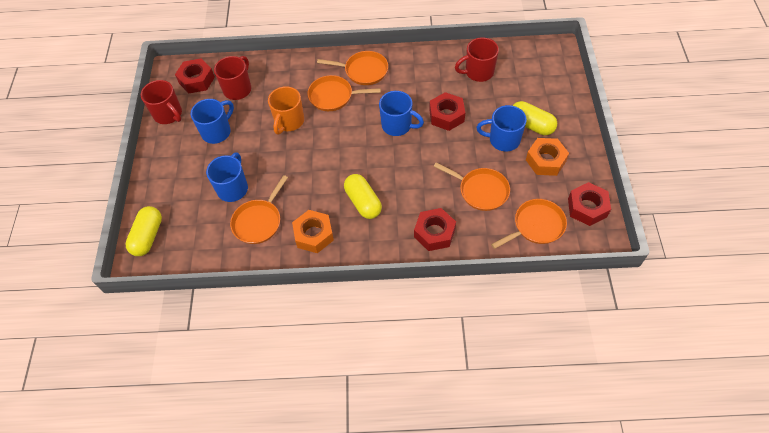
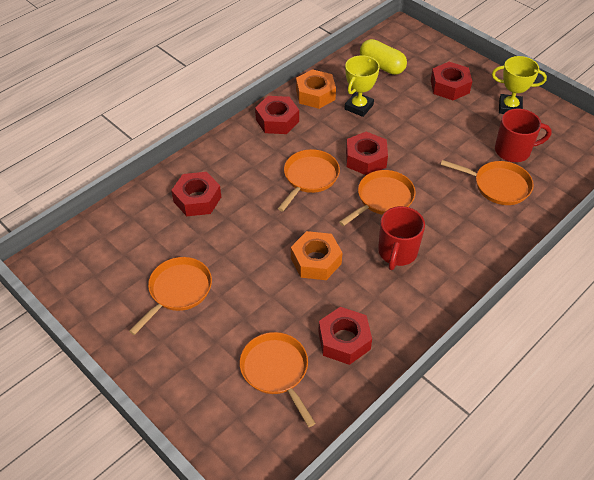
blue mug: 4 -> 0
orange mug: 1 -> 0
red mug: 3 -> 2
red nut: 4 -> 5
yellow capsule: 3 -> 1
yellow trophy: 0 -> 2

